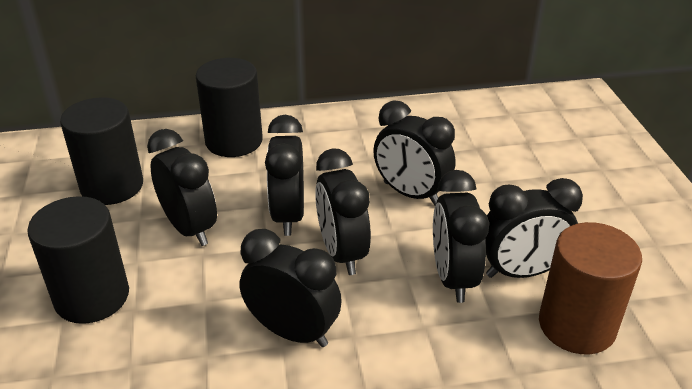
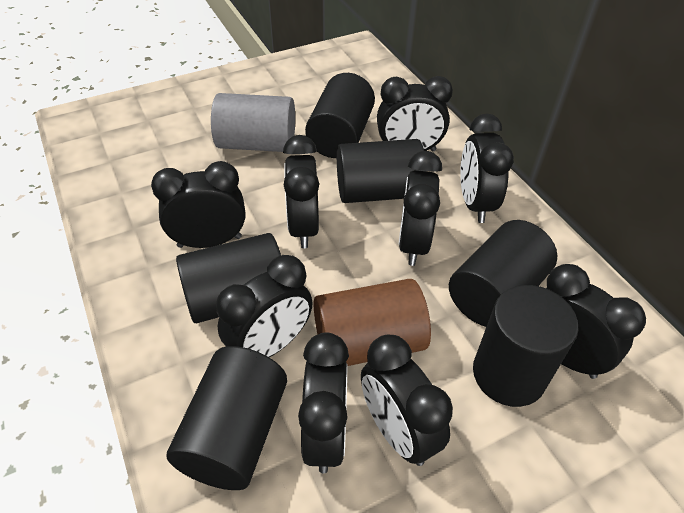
black clock: 7 -> 9
black cylinder: 3 -> 6
grey cylinder: 0 -> 1

